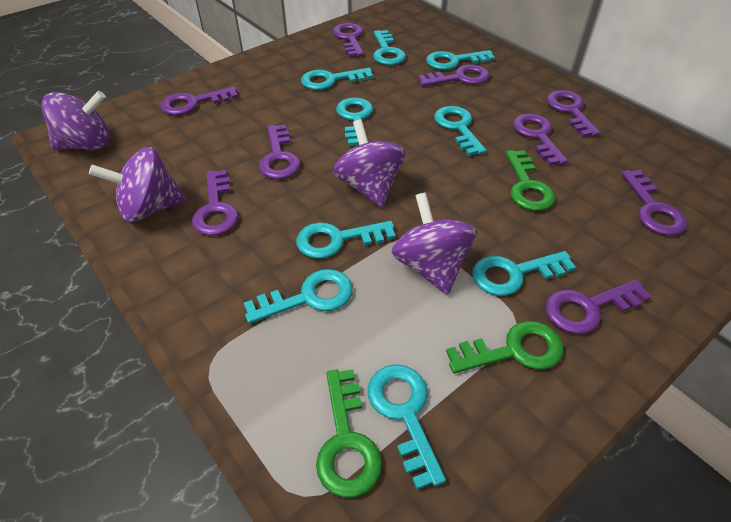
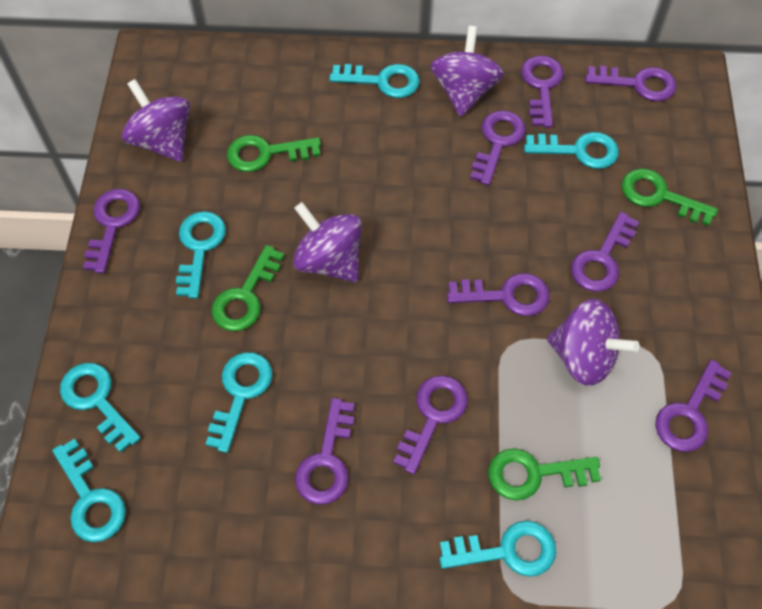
green key: 3 -> 4
turquoise key: 9 -> 7

